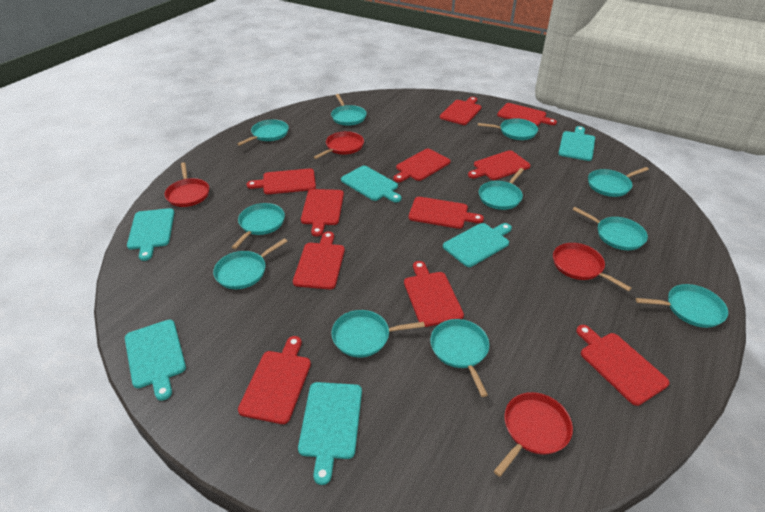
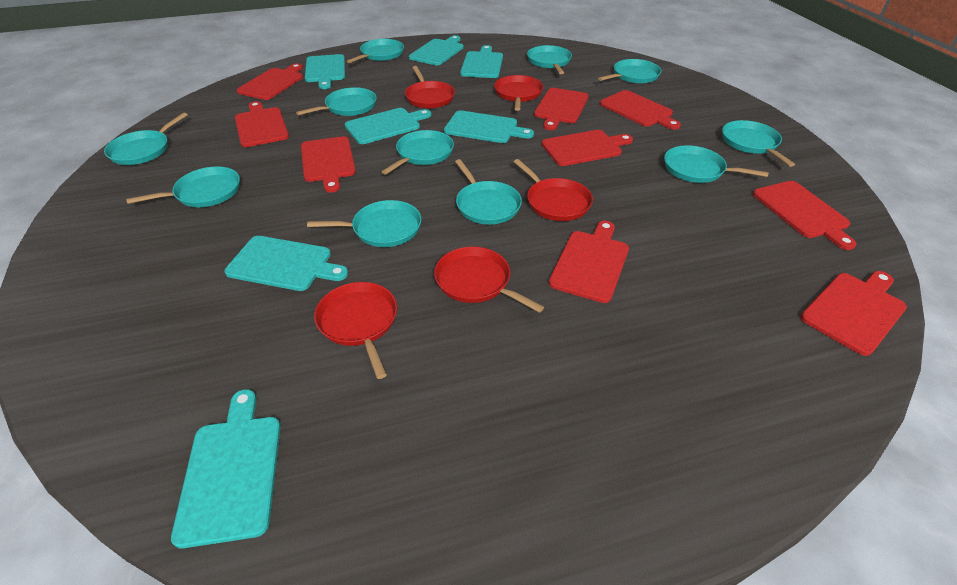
red cutting board: 11 -> 9
red pan: 4 -> 5
turquoise cutting board: 6 -> 7

